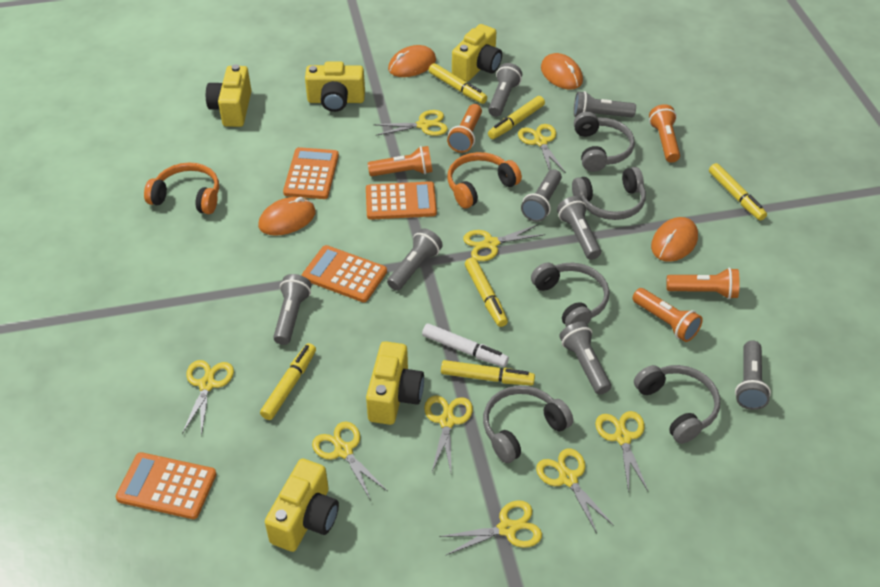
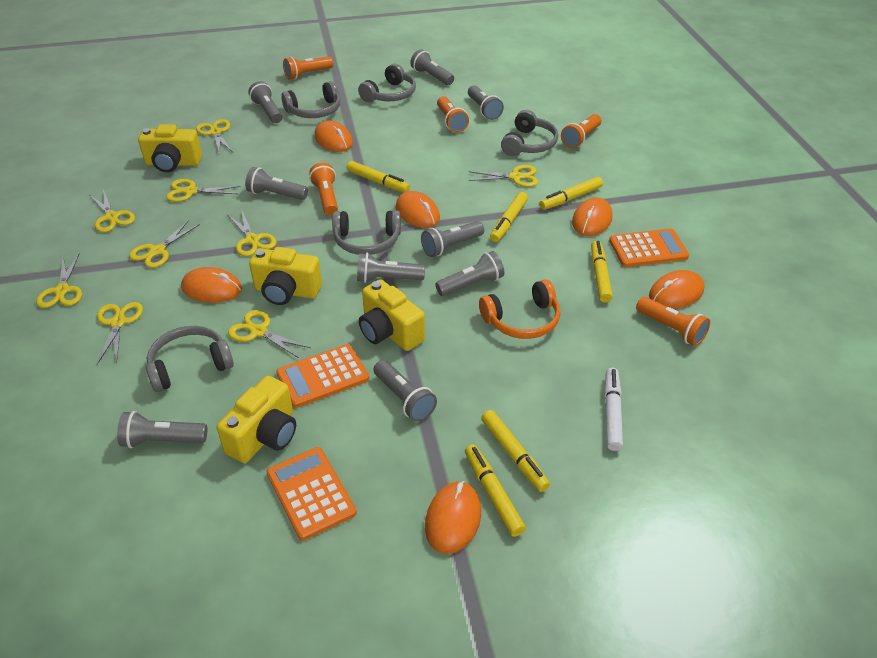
grey flashlight: 8 -> 9
orange calculator: 4 -> 3
orange headphones: 2 -> 1
orange mouse: 4 -> 6
yellow camera: 5 -> 4

